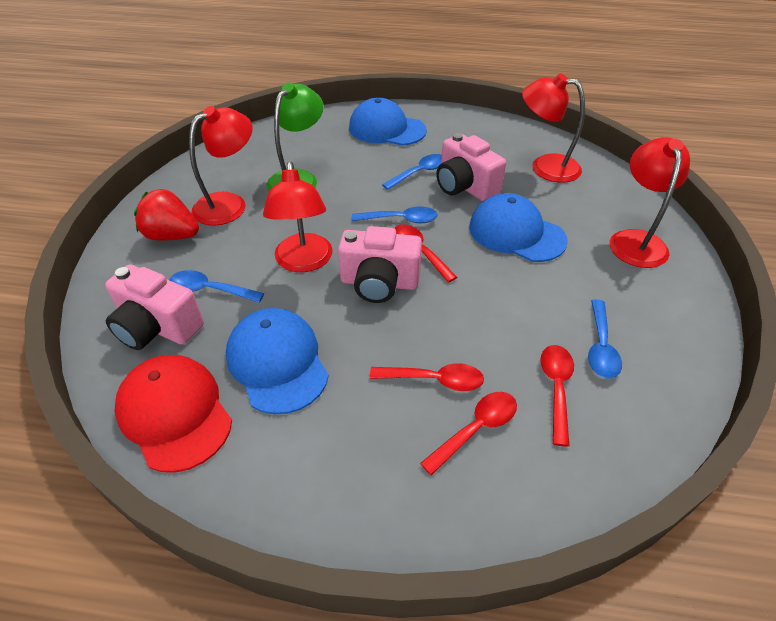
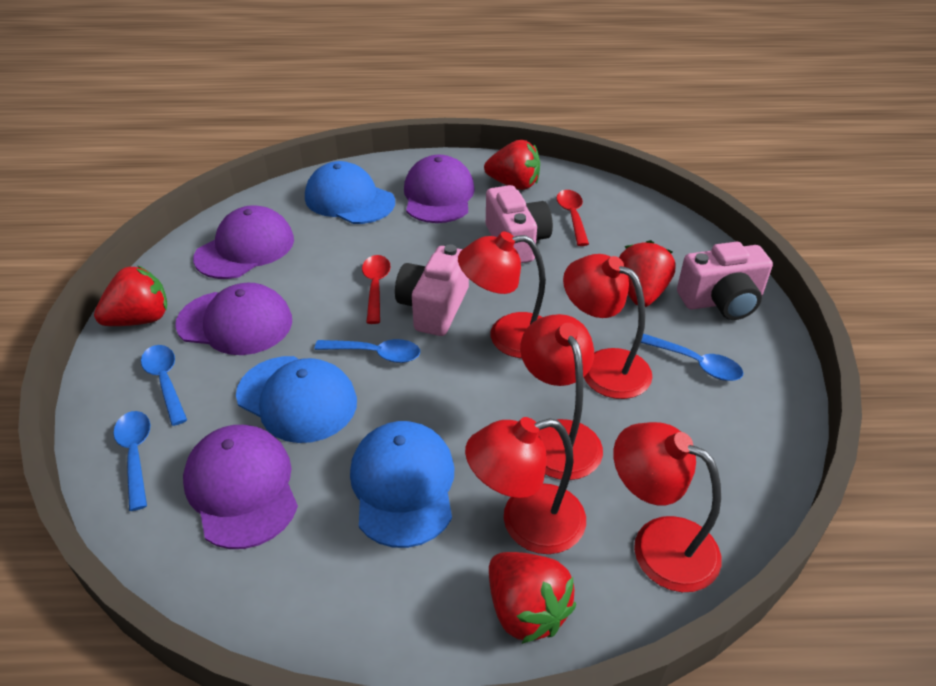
green lamp: 1 -> 0
purple cap: 0 -> 4
red cap: 1 -> 0
red lamp: 4 -> 5
red spoon: 4 -> 2
red strawberry: 1 -> 4

